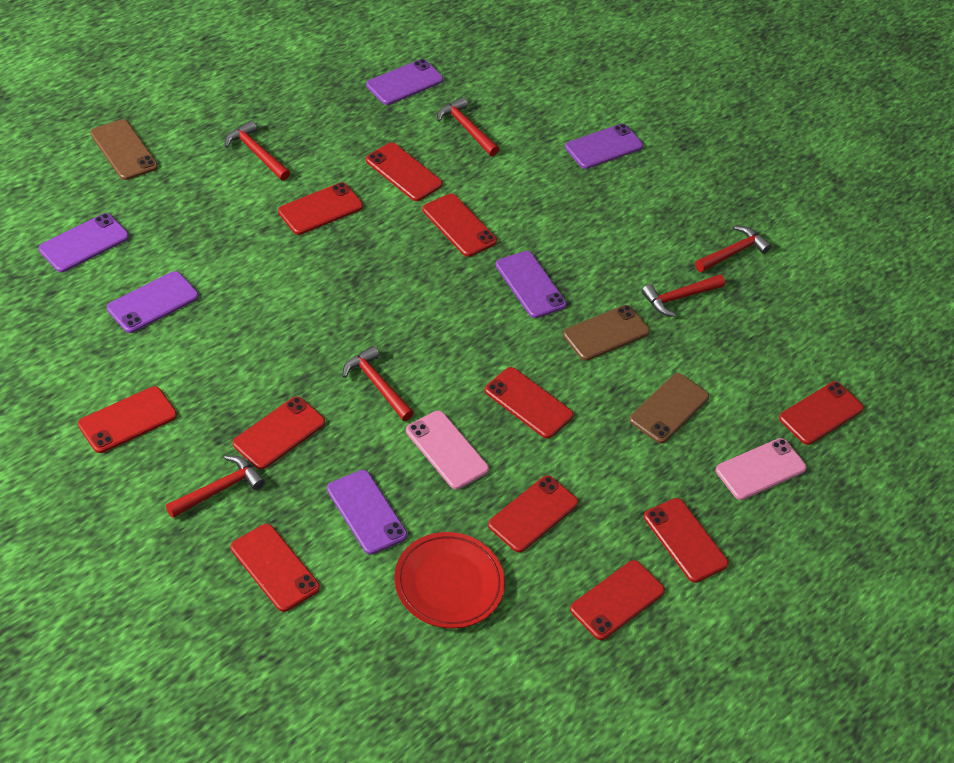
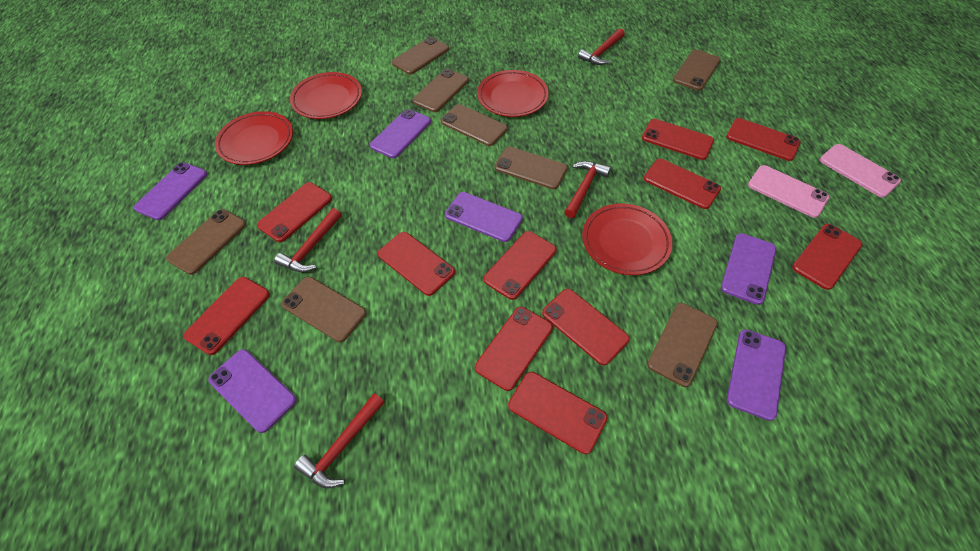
brown phone: 3 -> 8
red hammer: 6 -> 4
red plate: 1 -> 4

